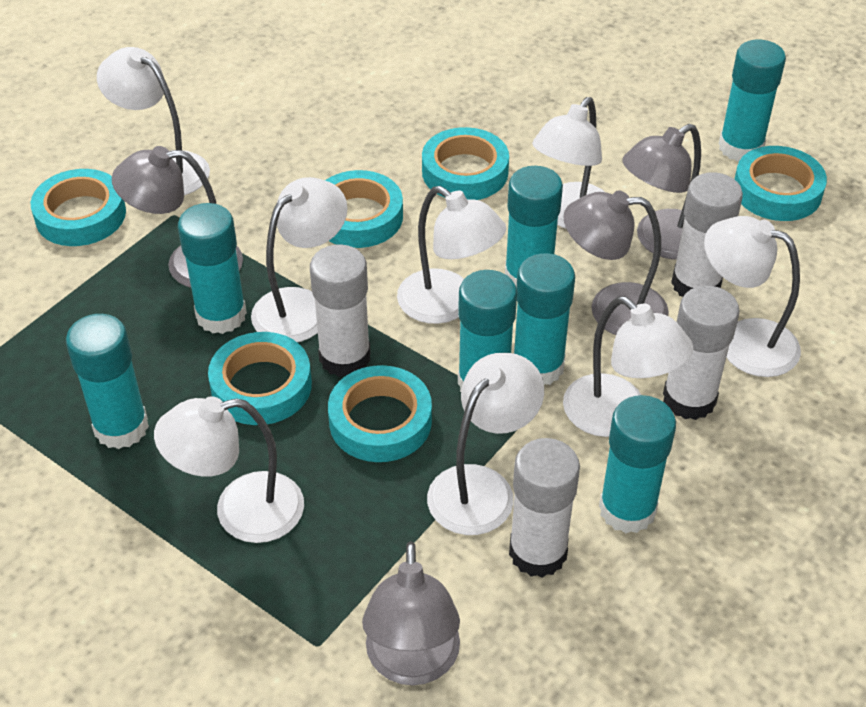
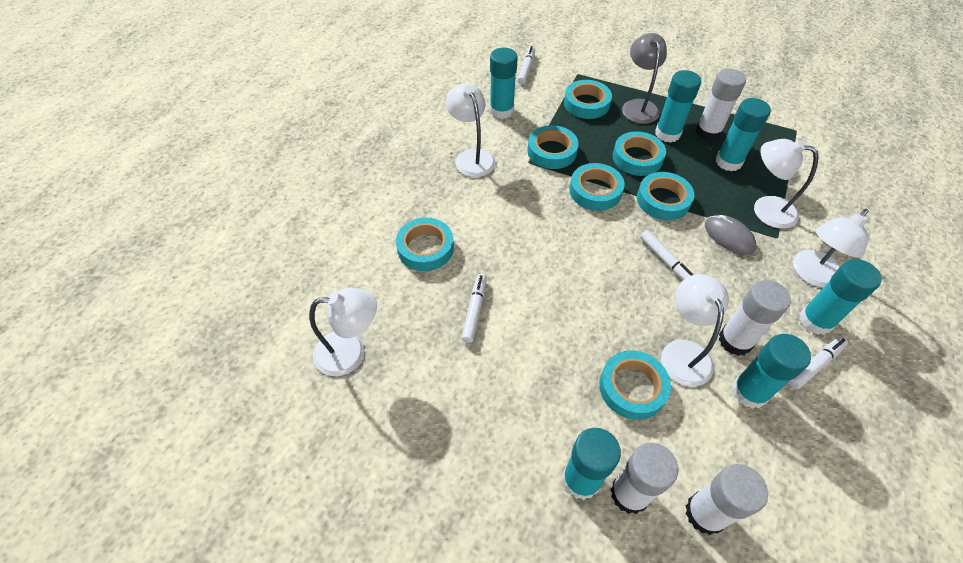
grey lamp: 4 -> 1
grey mouse: 0 -> 1
turquoise glue stick: 7 -> 6
turquoise tape: 6 -> 7
white lamp: 8 -> 5
white marker: 0 -> 4

